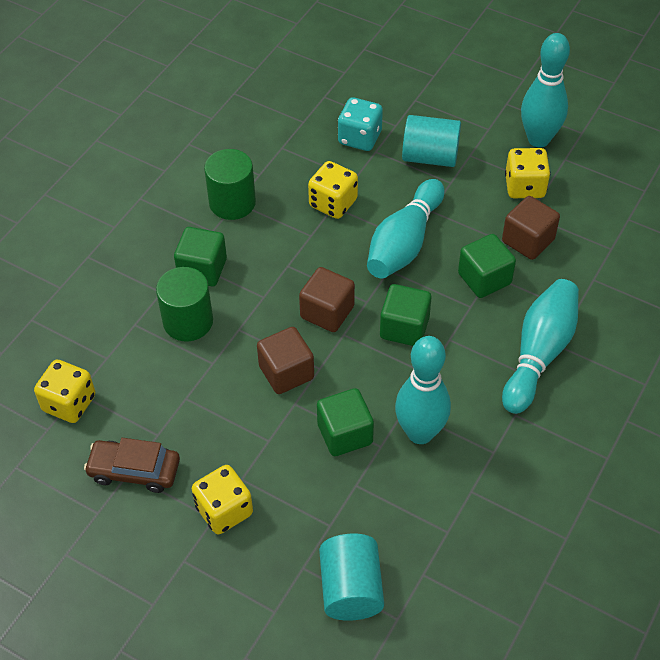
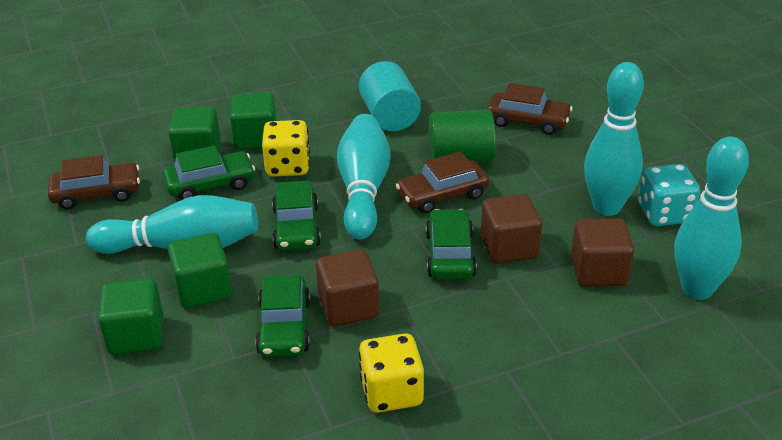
brown car: 1 -> 3
green car: 0 -> 4
green cylinder: 2 -> 1
turquoise cylinder: 2 -> 1
yellow dice: 4 -> 2

